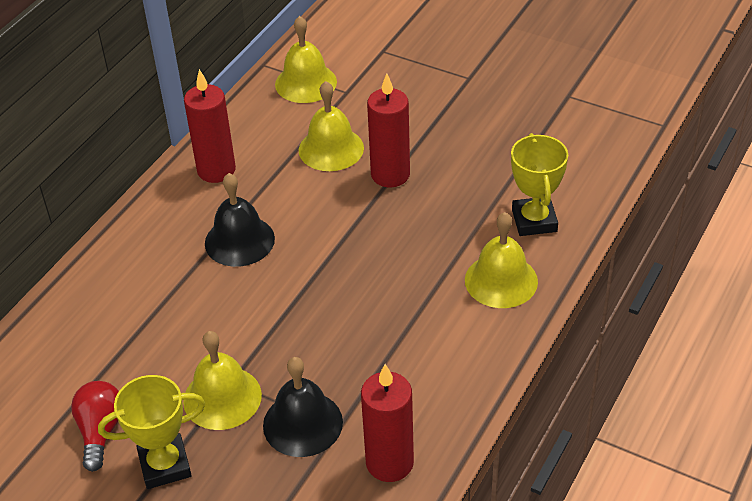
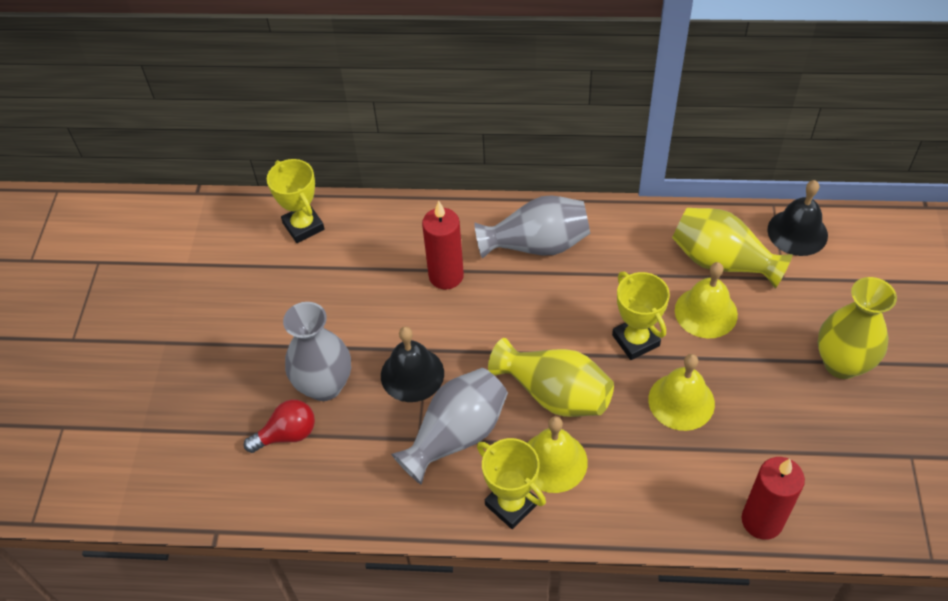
grey vase: 0 -> 3
red candle: 3 -> 2
yellow bell: 4 -> 3
yellow trophy: 2 -> 3
yellow vase: 0 -> 3

